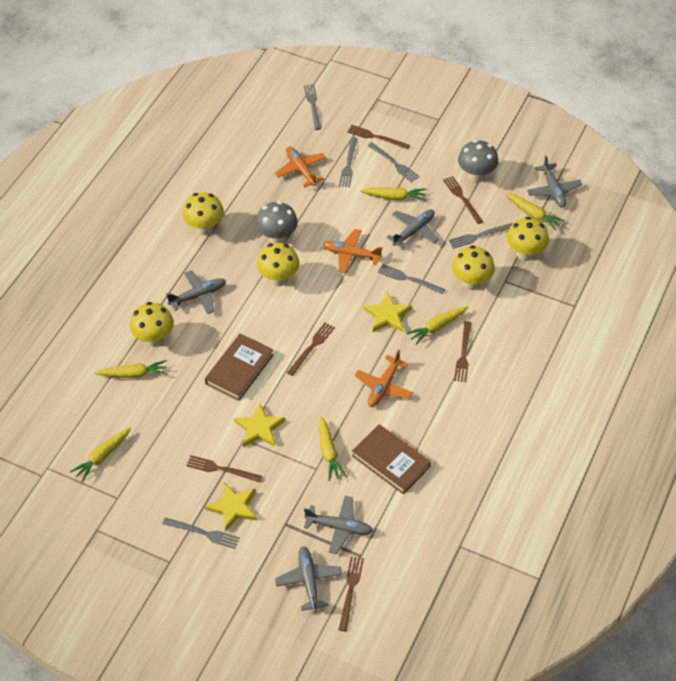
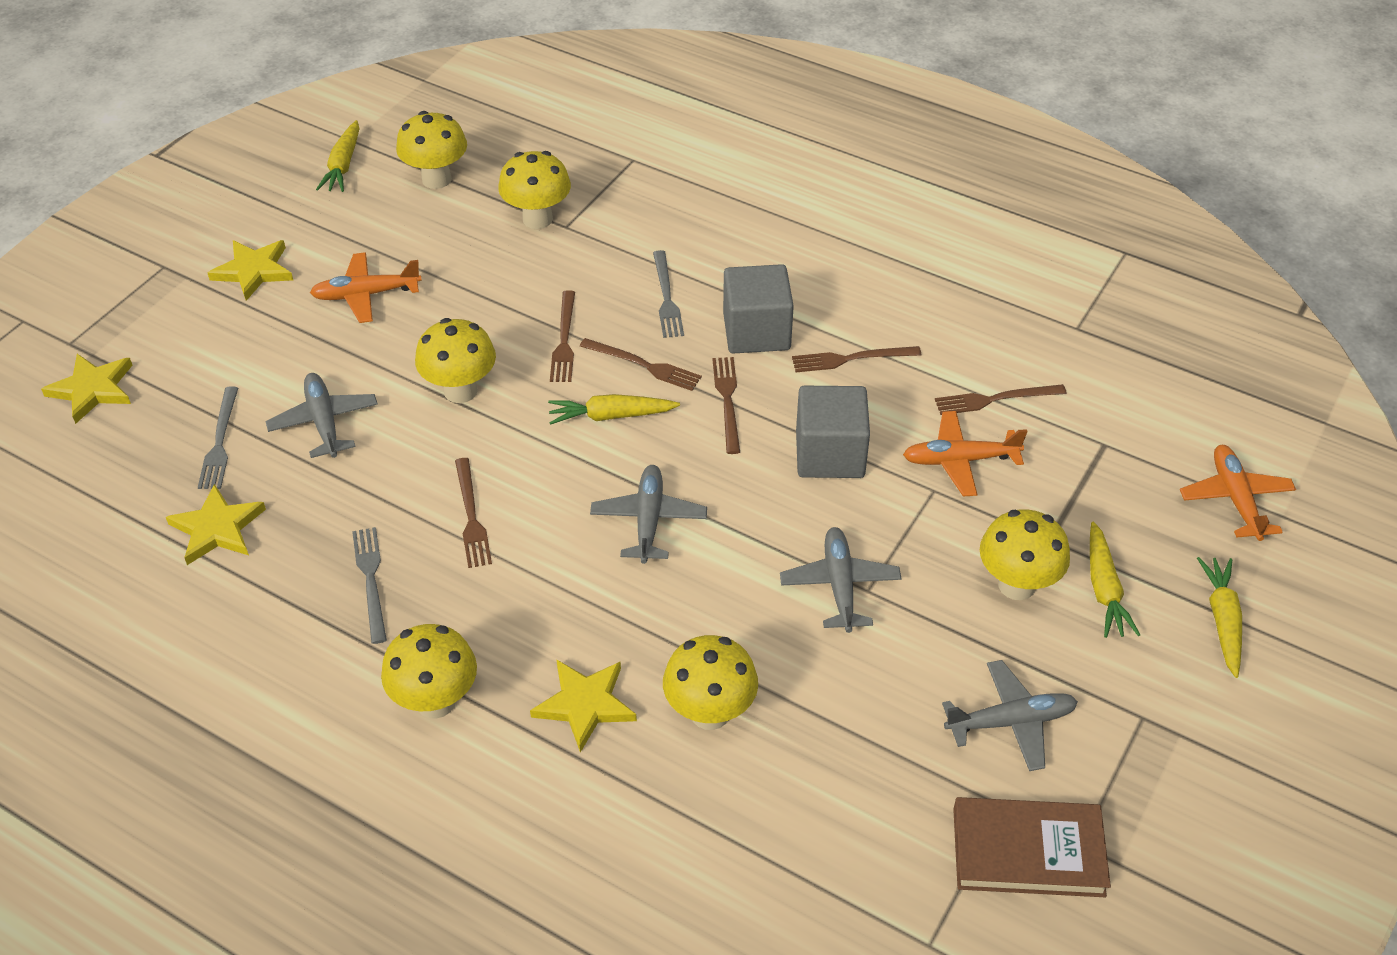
brown book: 2 -> 1
grey cube: 0 -> 2
grey fork: 6 -> 3
grey mushroom: 2 -> 0
grey plane: 5 -> 4
yellow carrot: 6 -> 4
yellow mushroom: 5 -> 6
yellow star: 3 -> 4

